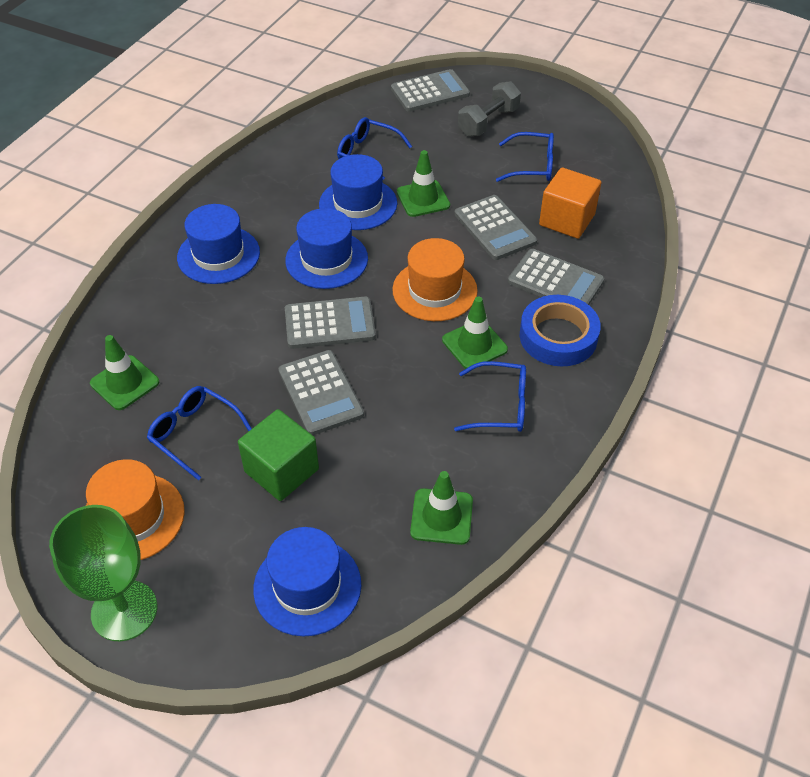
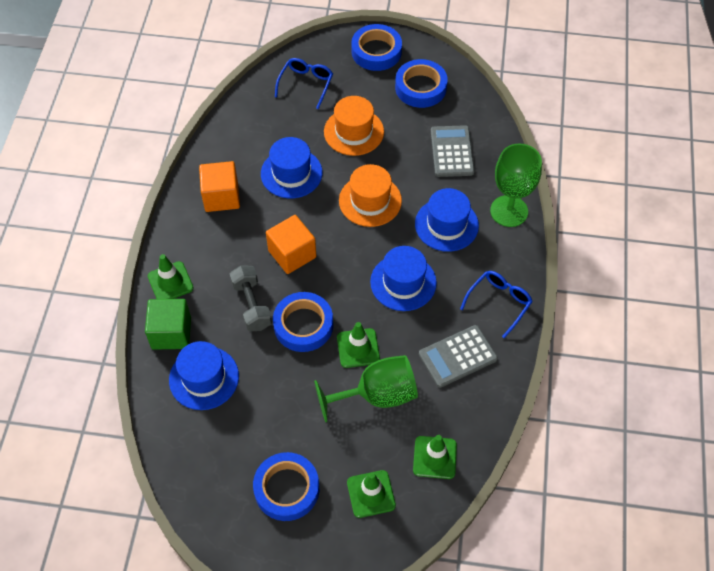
blue glasses: 4 -> 2
blue tape: 1 -> 4
green goblet: 1 -> 2
grey calculator: 5 -> 2
orange cube: 1 -> 2

